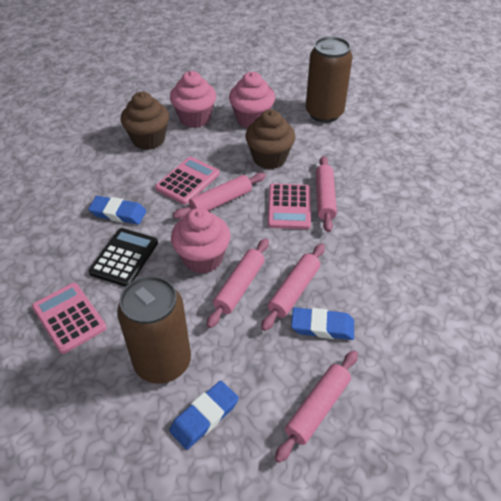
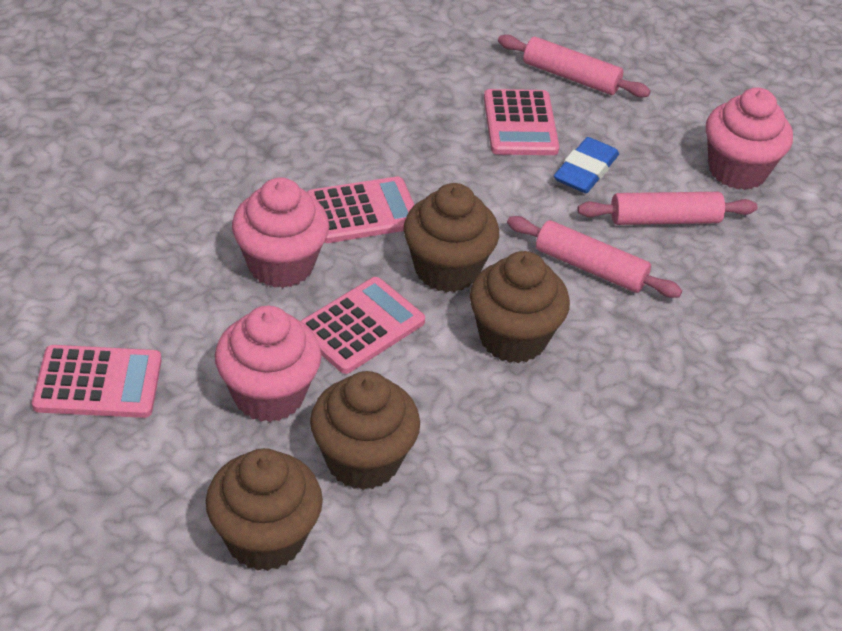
black calculator: 1 -> 0
blue eraser: 3 -> 1
brown can: 2 -> 0
brown cupcake: 2 -> 4
pink calculator: 3 -> 4
pink rolling pin: 5 -> 3

